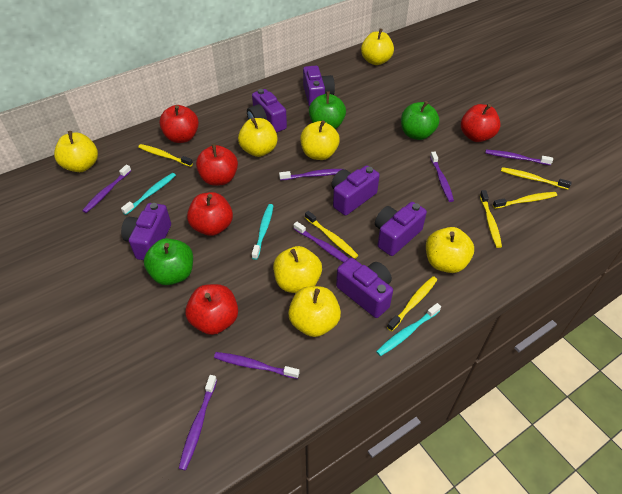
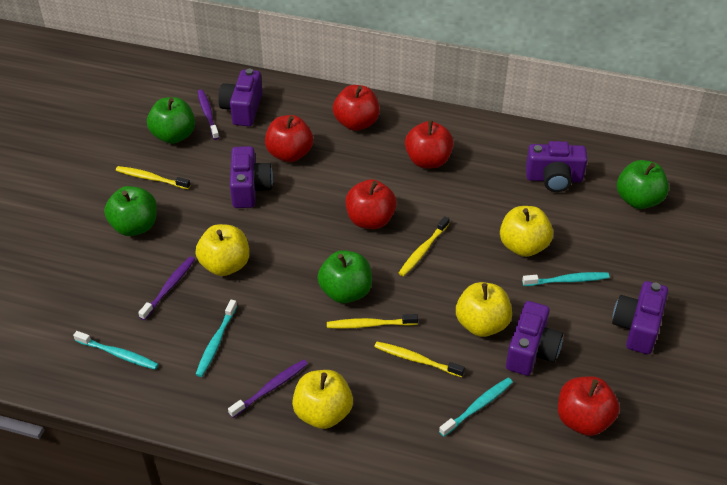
green apple: 3 -> 4
purple camera: 6 -> 5
purple toothbrush: 7 -> 3
turquoise toothbrush: 3 -> 4
yellow apple: 7 -> 4
yellow toothbrush: 6 -> 4

